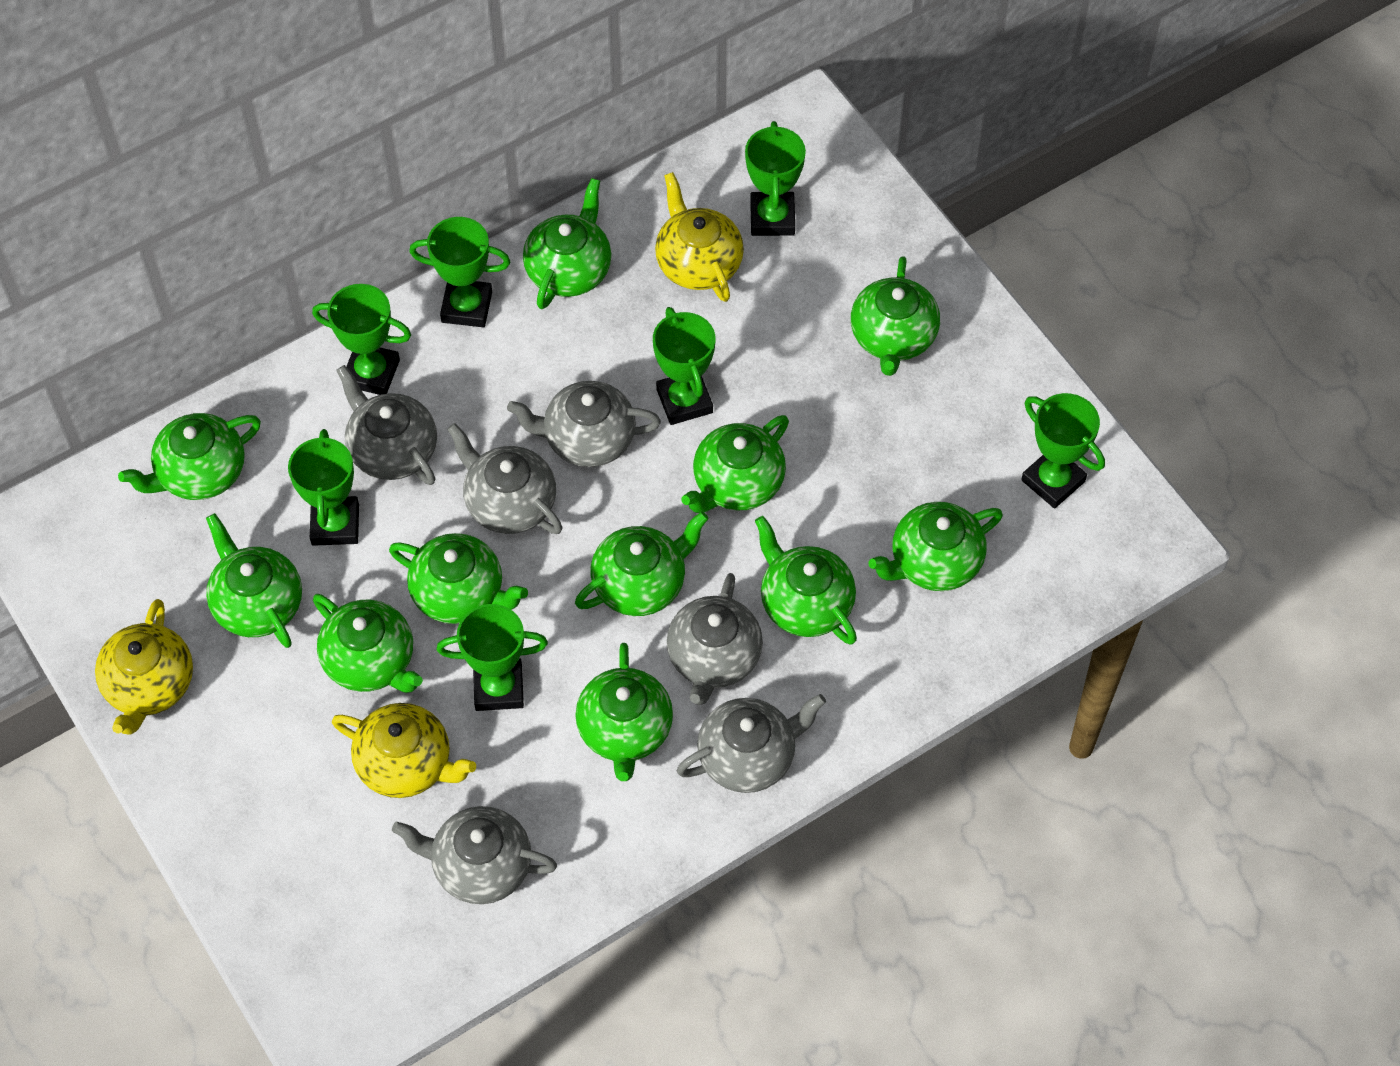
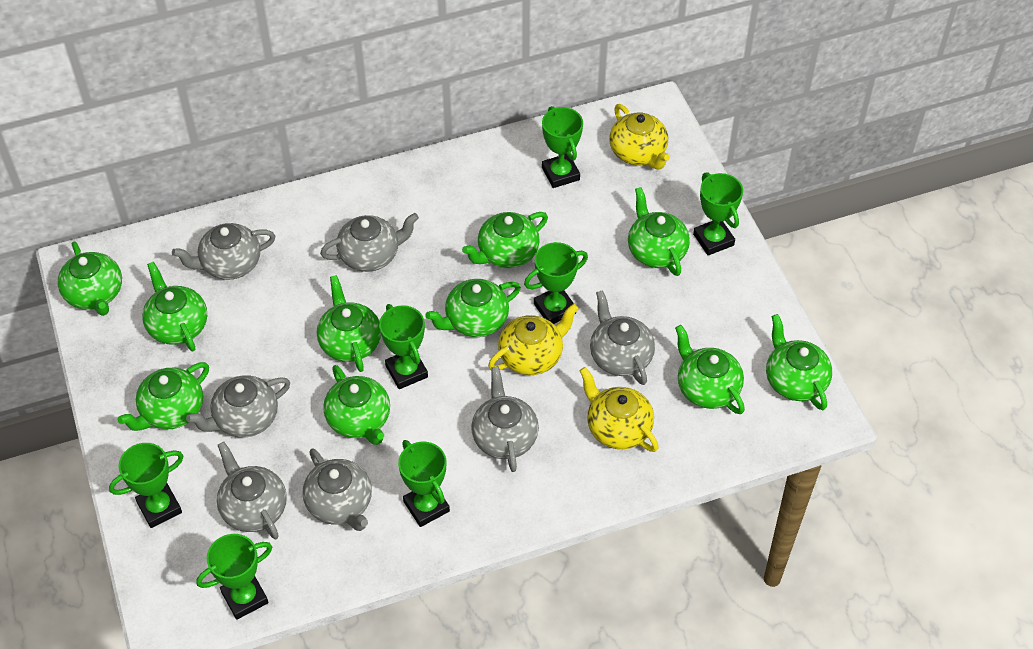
green teapot: 11 -> 10
grey teapot: 6 -> 7

